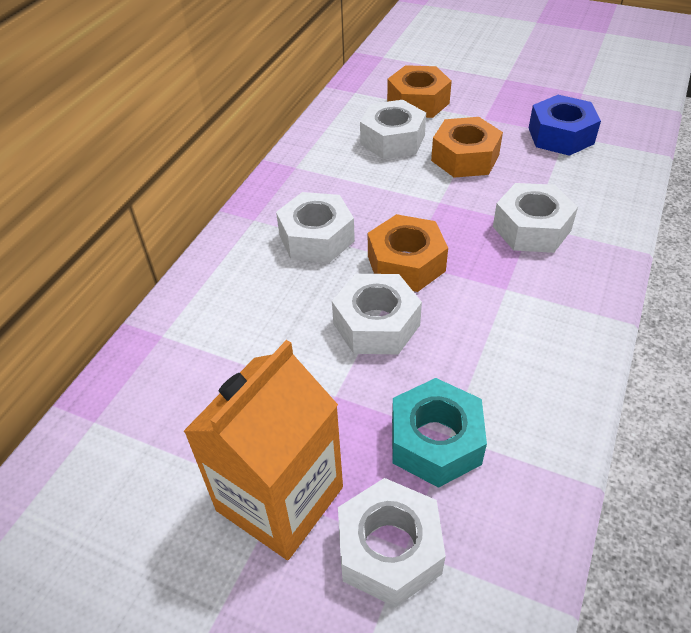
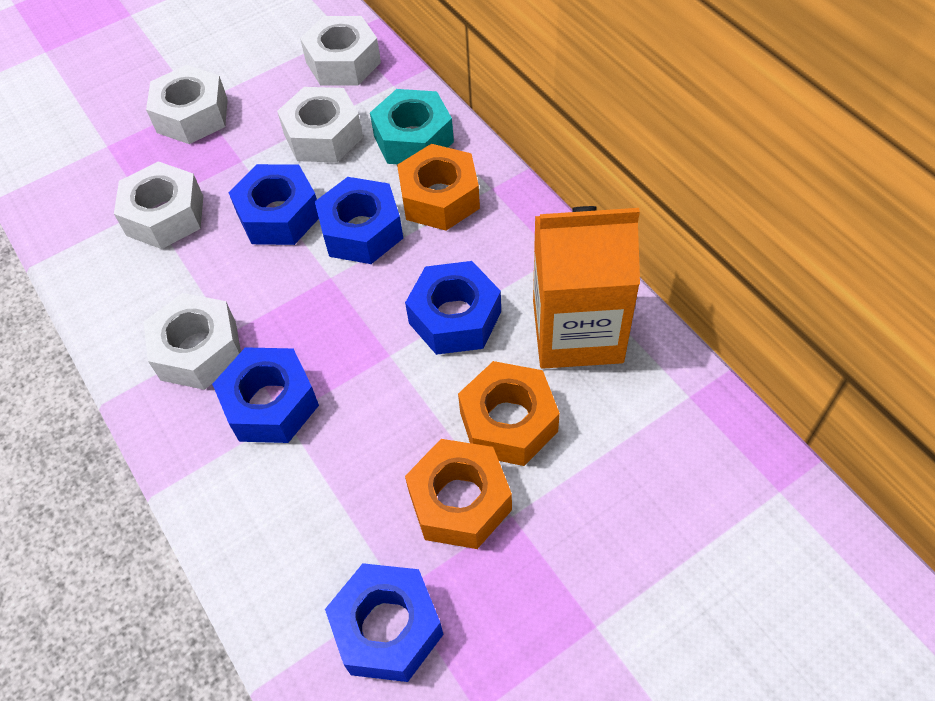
blue nut: 1 -> 5

